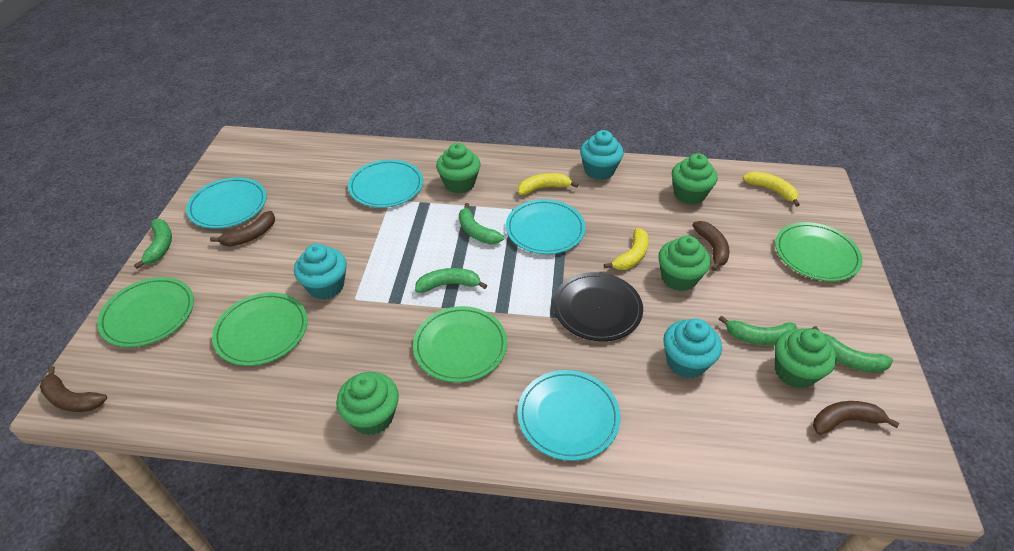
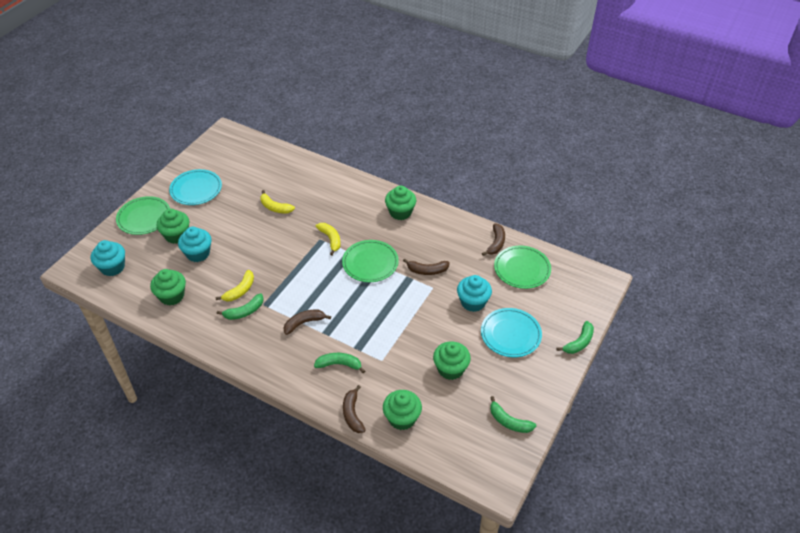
black plate: 1 -> 0
green banana: 5 -> 4
green plate: 4 -> 3
turquoise plate: 4 -> 2

